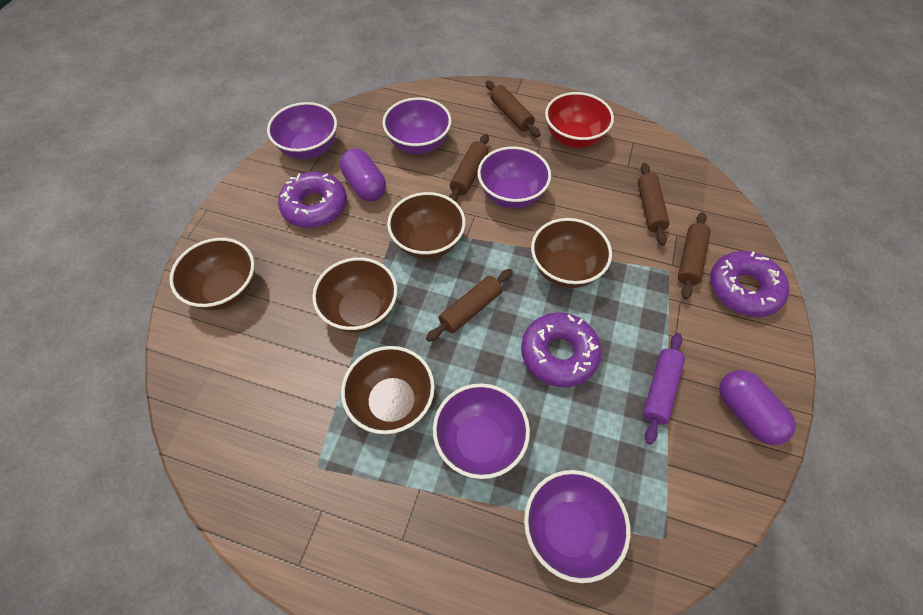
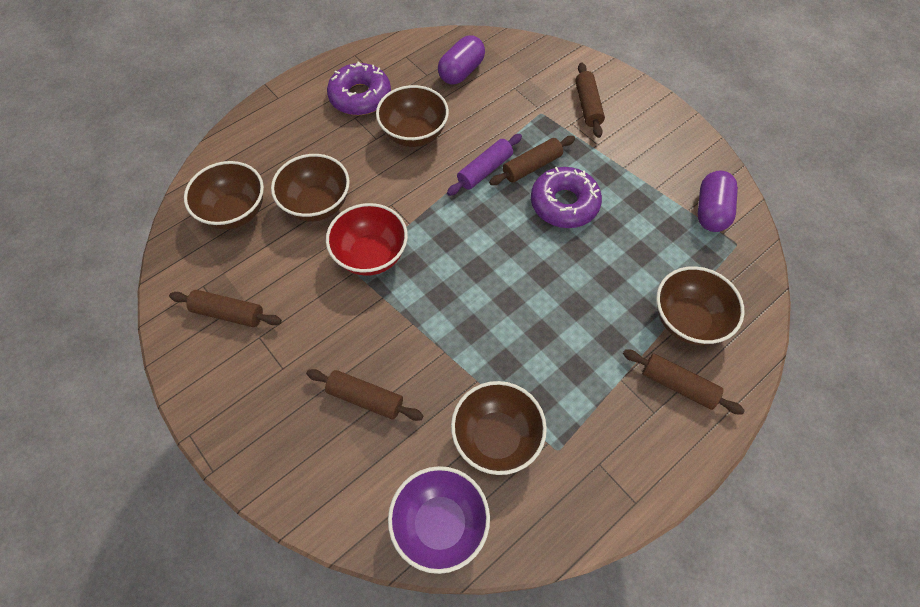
purple bowl: 5 -> 1
purple donut: 3 -> 2

